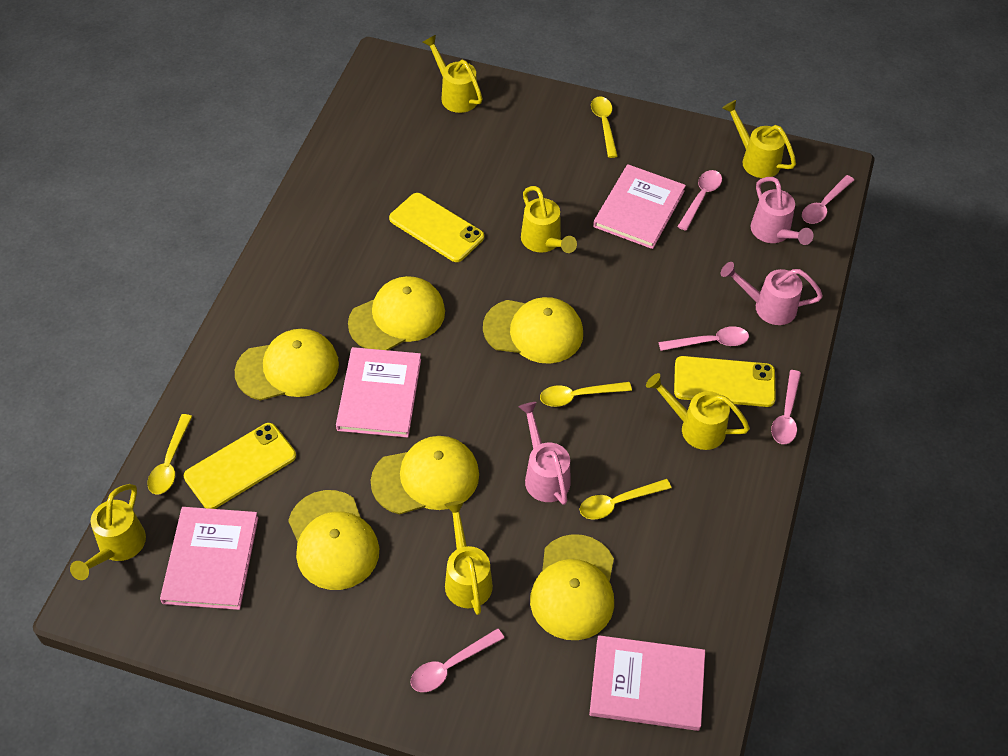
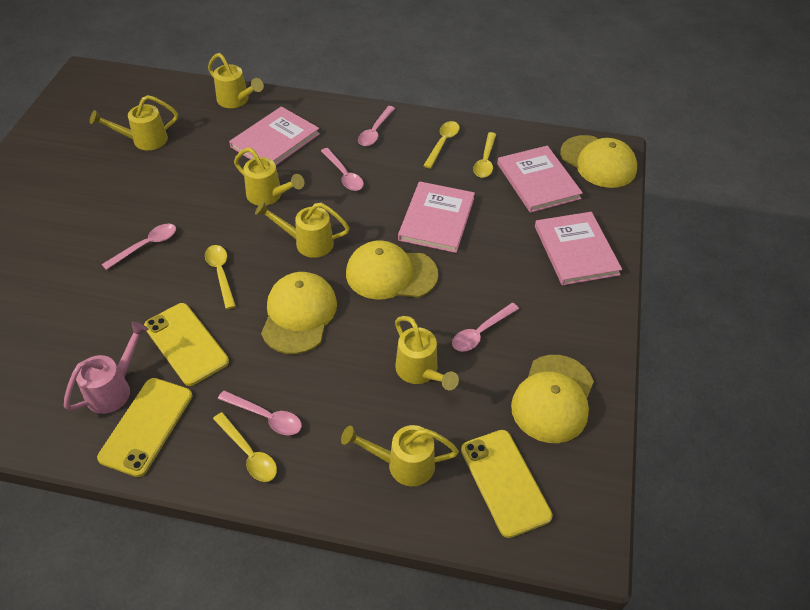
pink watering can: 3 -> 1
yellow cap: 6 -> 4

